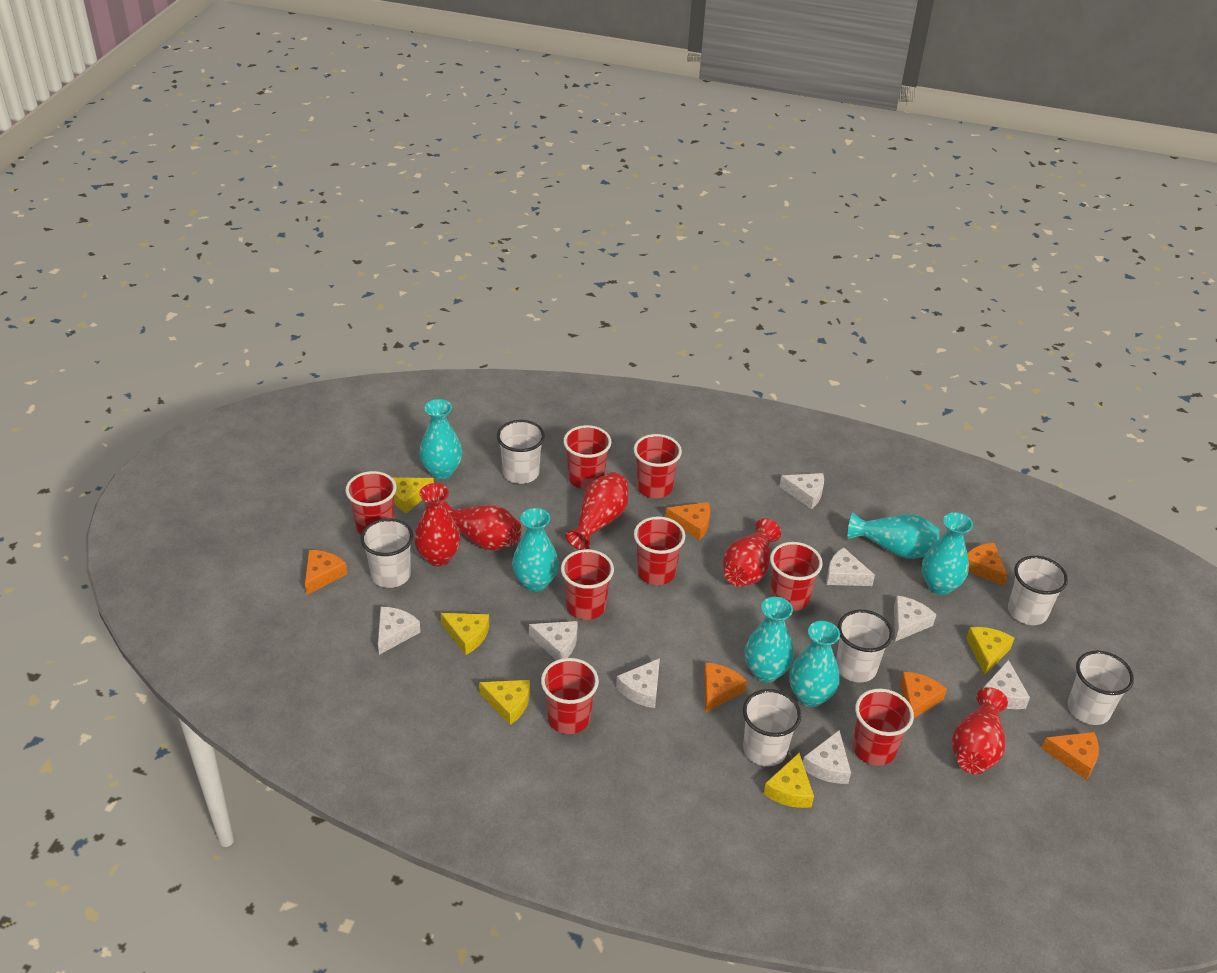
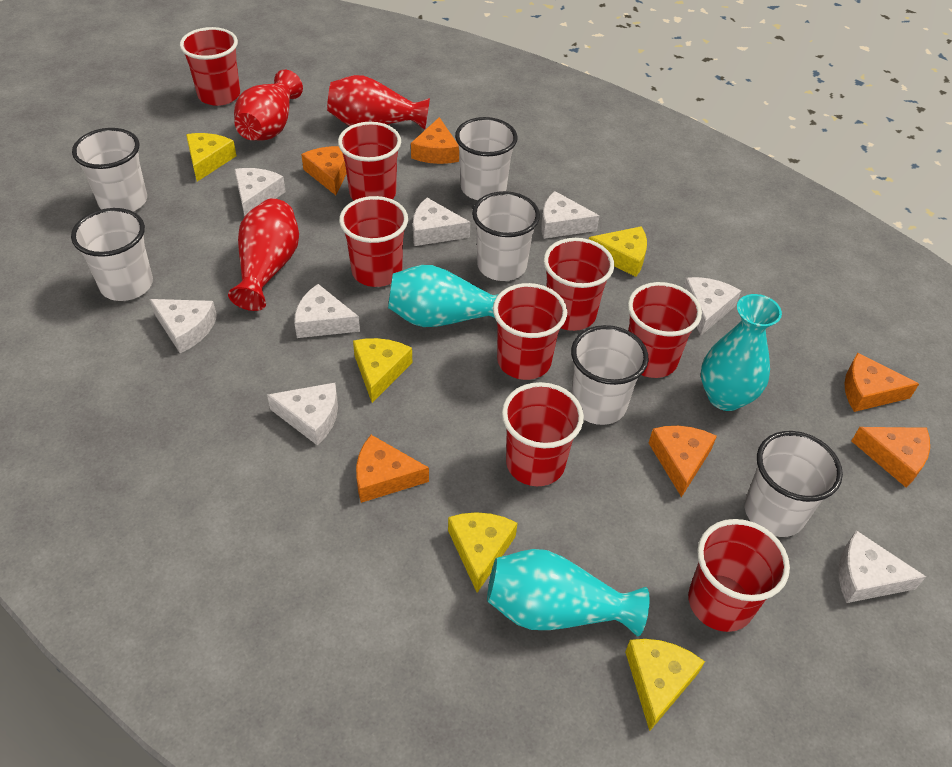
red vase: 5 -> 3
turquoise vase: 6 -> 3

